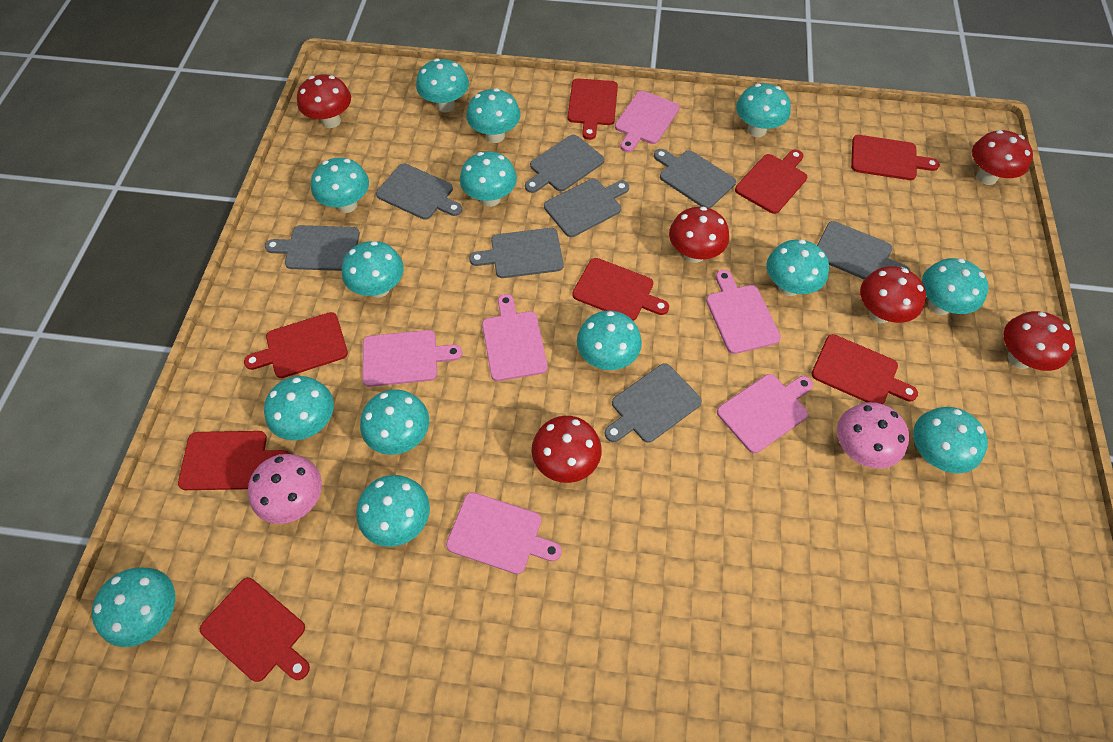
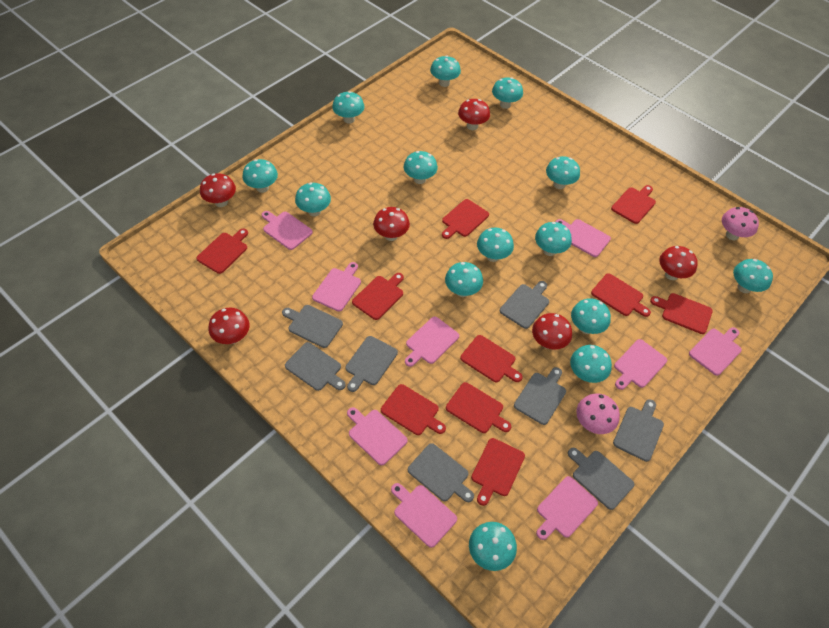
pink cutting board: 6 -> 9
red cutting board: 8 -> 10

